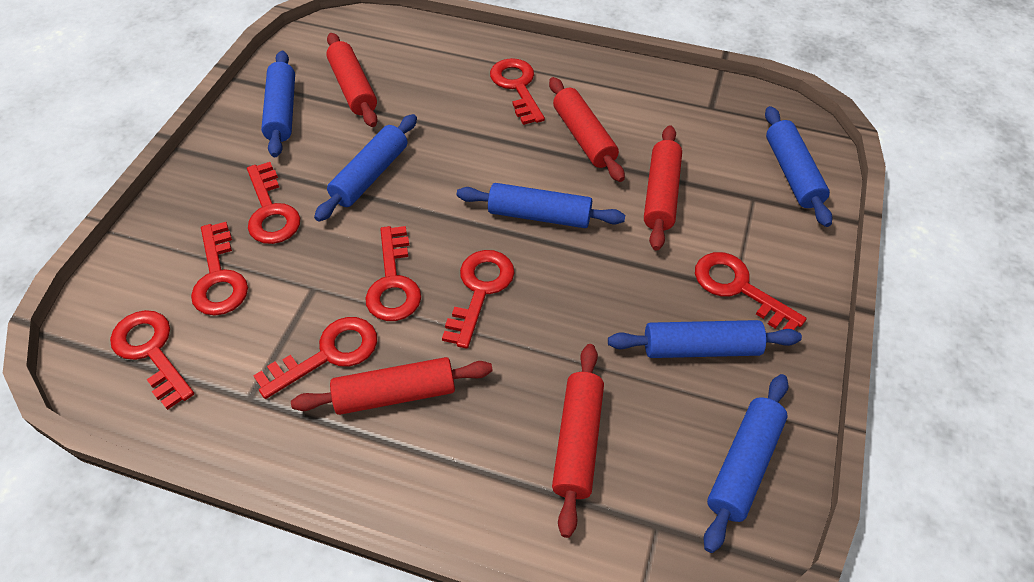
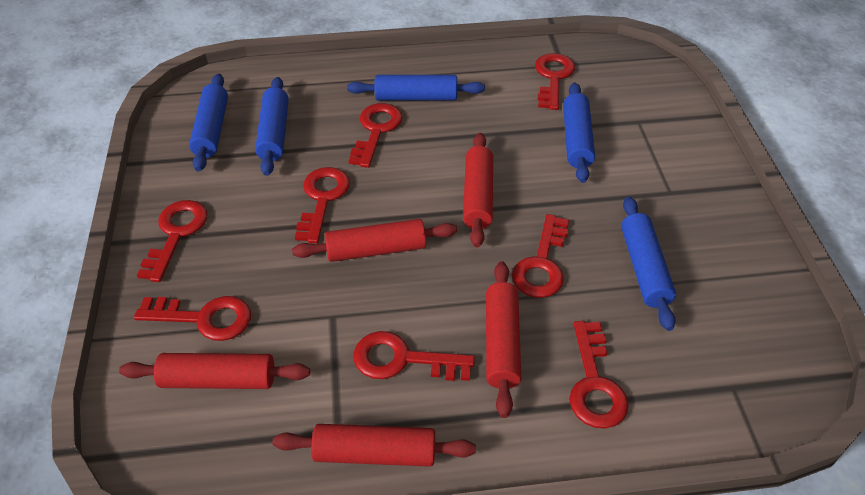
blue rolling pin: 6 -> 5

